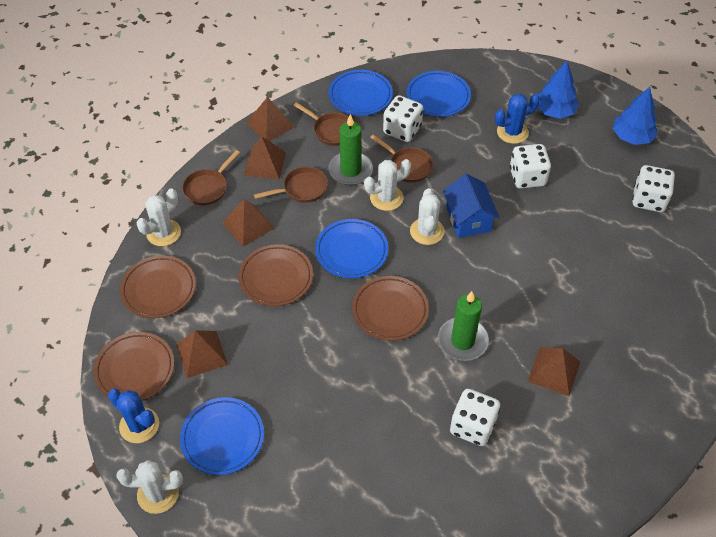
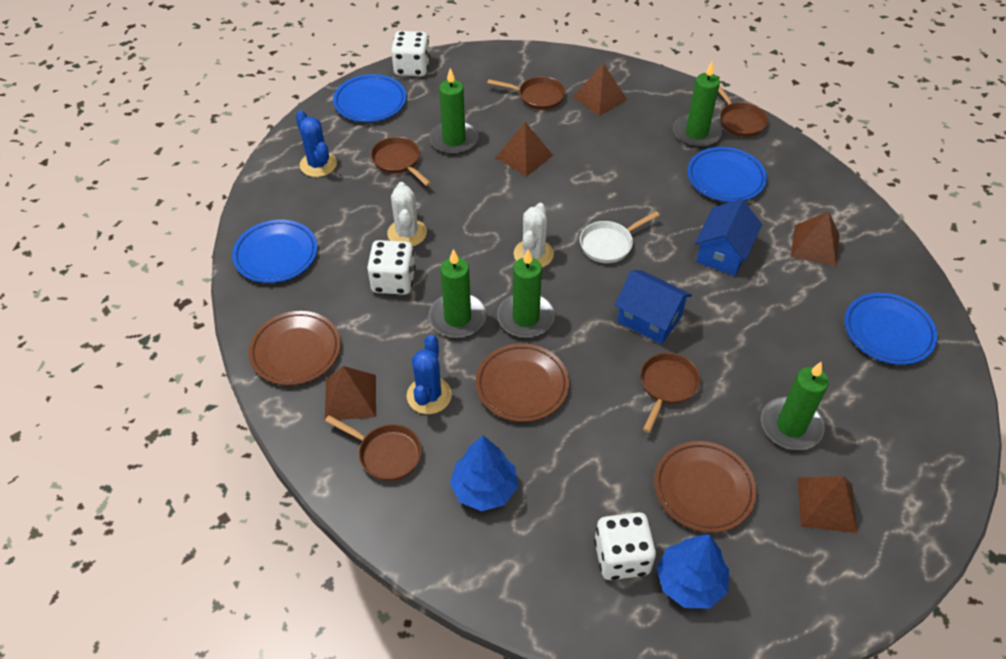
blue house: 1 -> 2
brown pan: 4 -> 5
brown plate: 4 -> 3
green candle: 2 -> 5
white cactus: 4 -> 2
white dice: 4 -> 3
white pan: 0 -> 1

